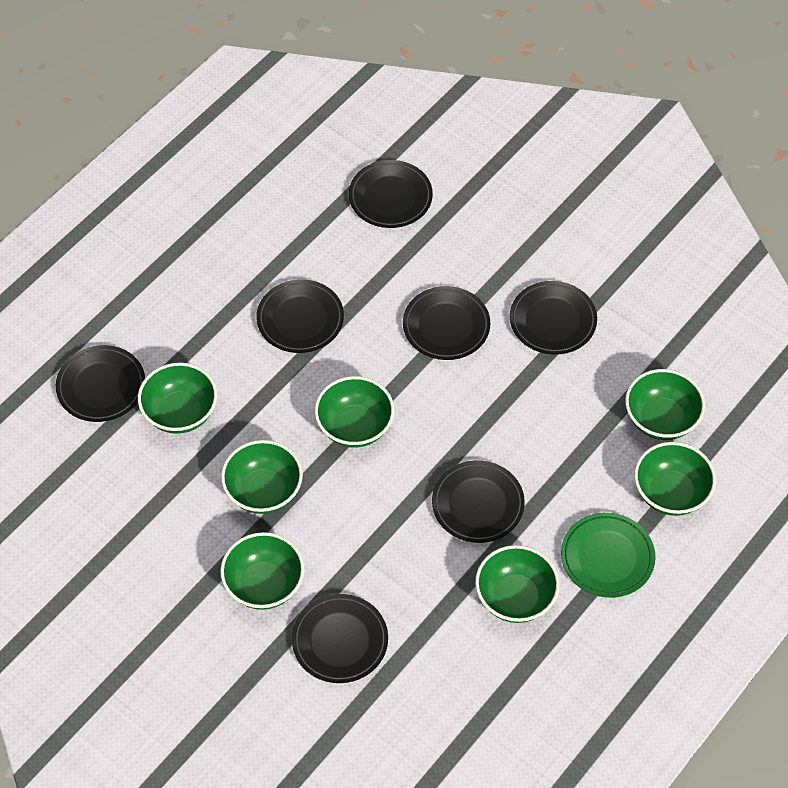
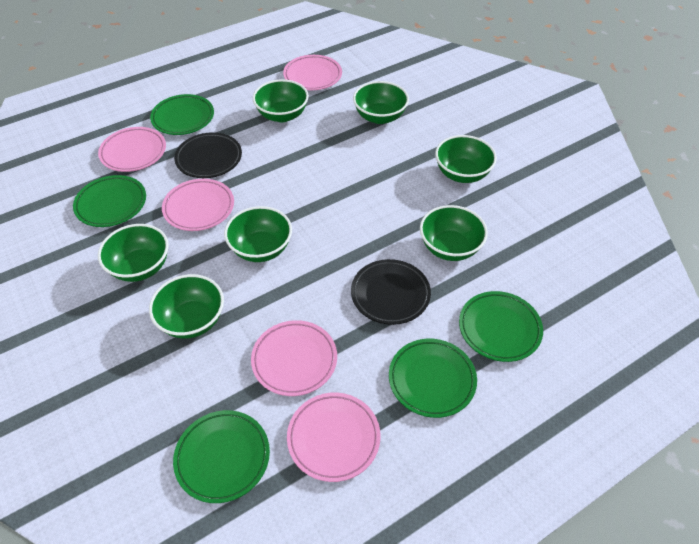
black plate: 7 -> 2
green plate: 1 -> 5
pink plate: 0 -> 5

